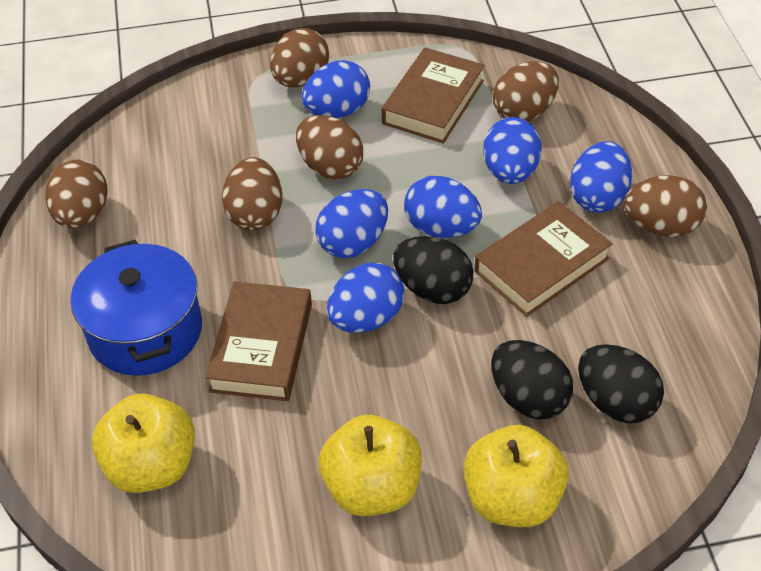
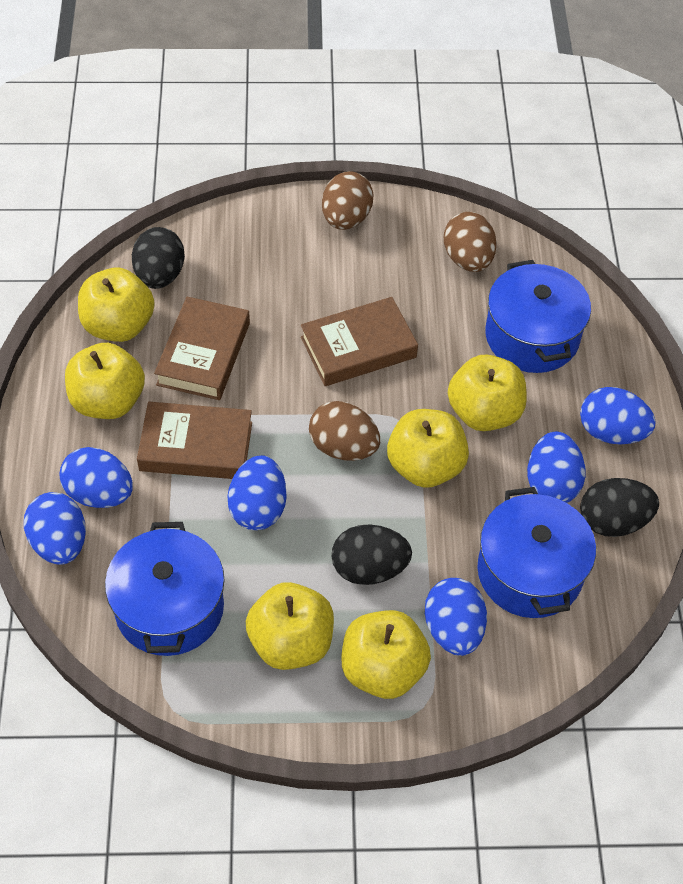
blue pot: 1 -> 3
brown egg: 6 -> 3
yellow apple: 3 -> 6

